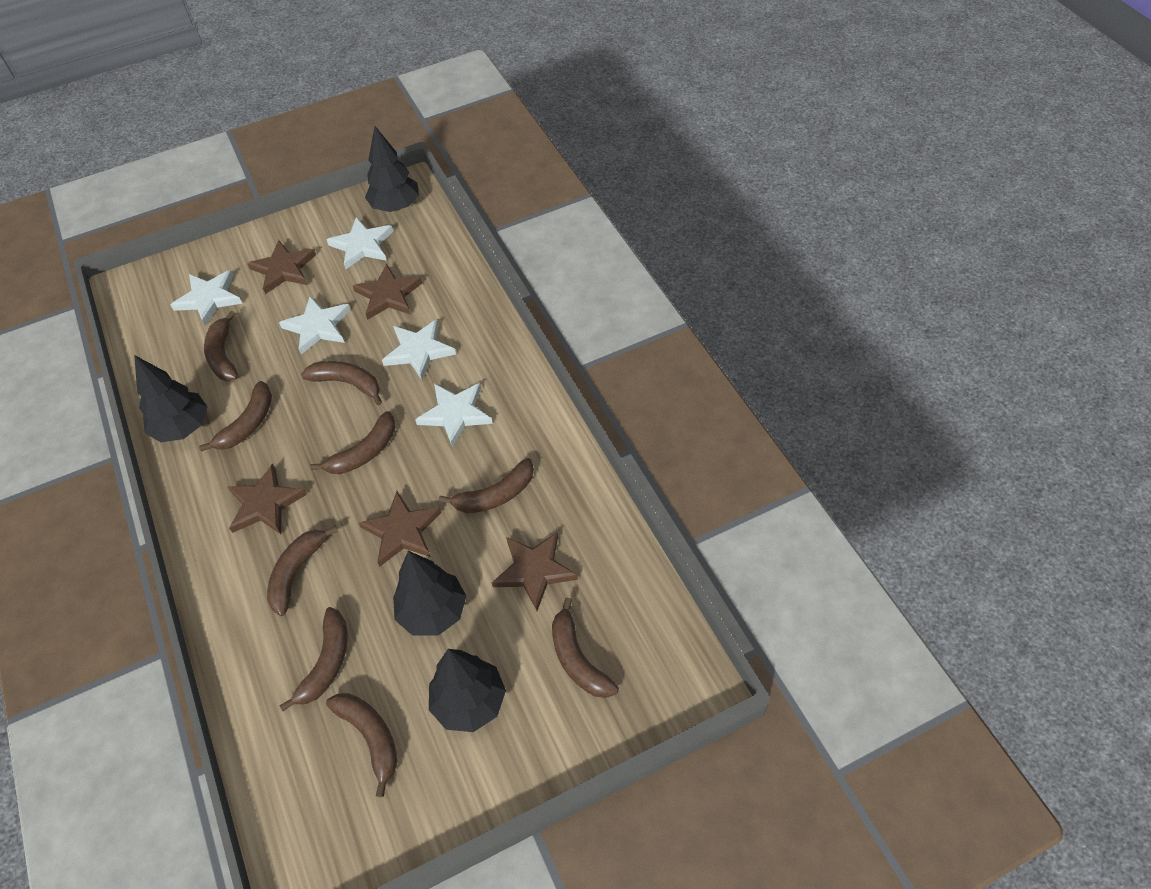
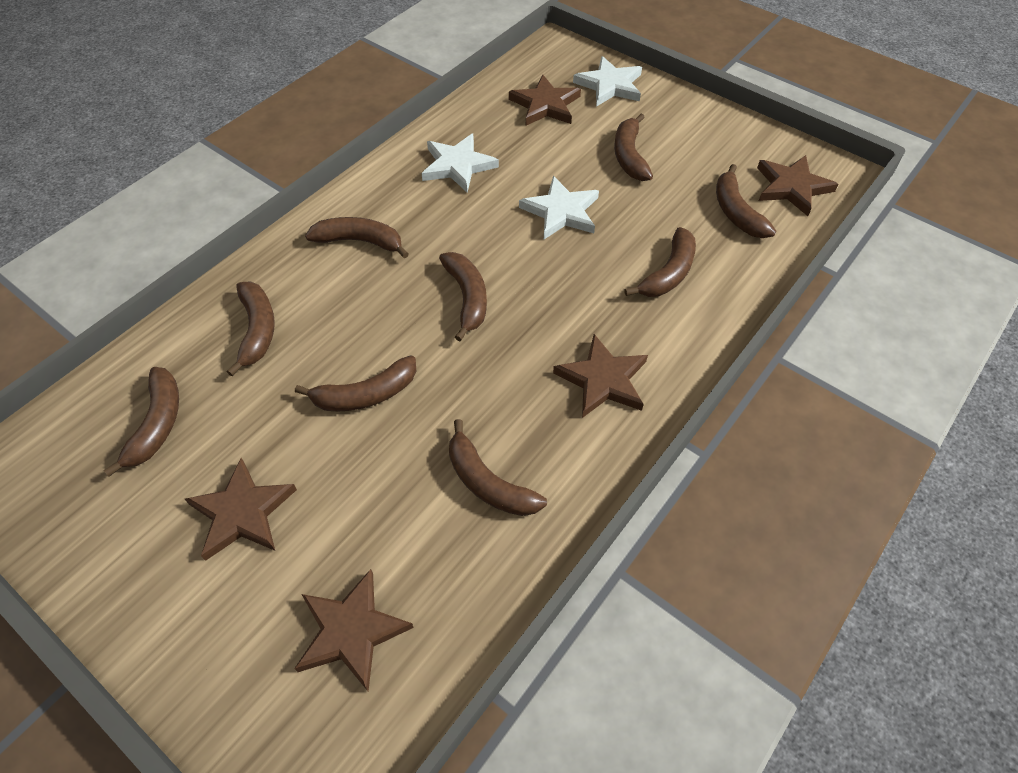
black tree: 4 -> 0
white star: 5 -> 3

